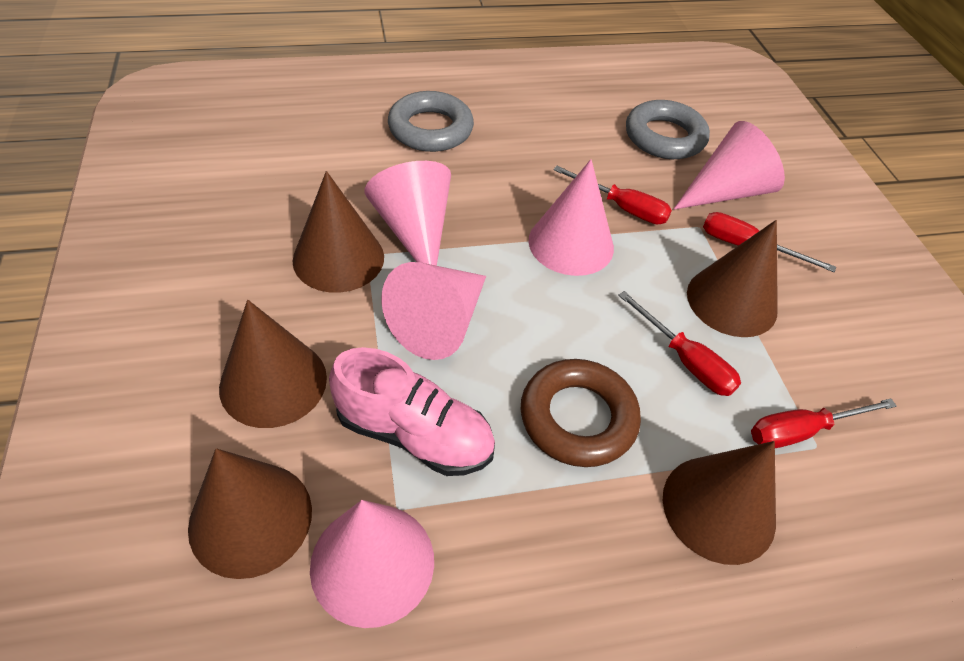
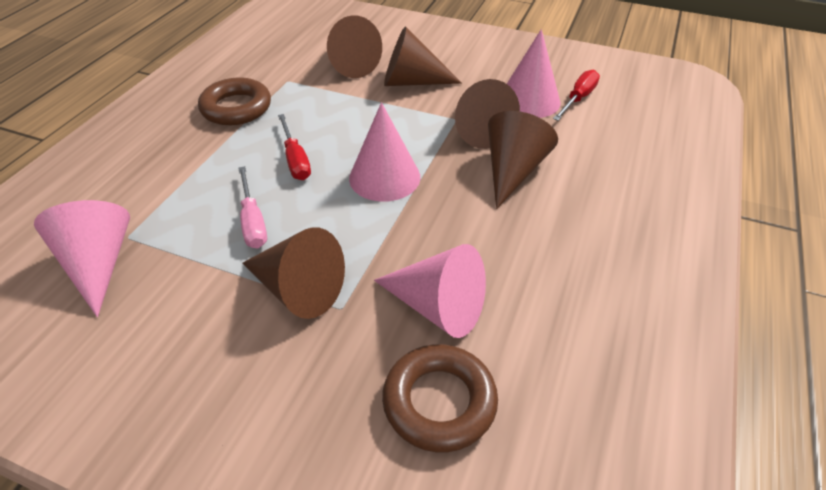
brown ring: 1 -> 2
grey ring: 2 -> 0
pink cone: 5 -> 4
pink screwdriver: 0 -> 1
pink shoe: 1 -> 0
red screwdriver: 4 -> 2

